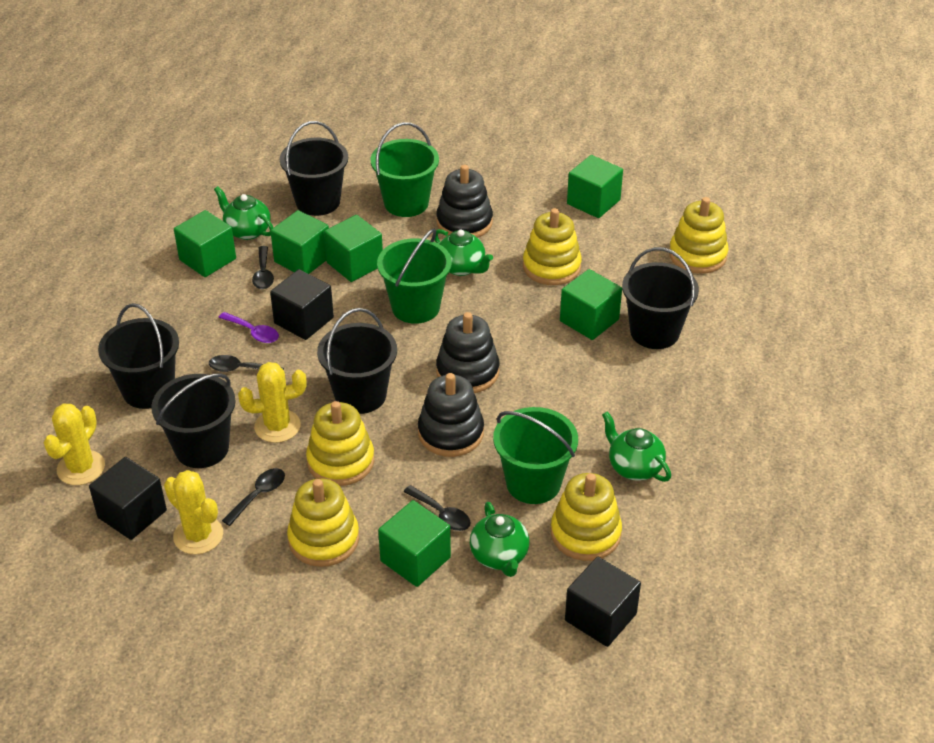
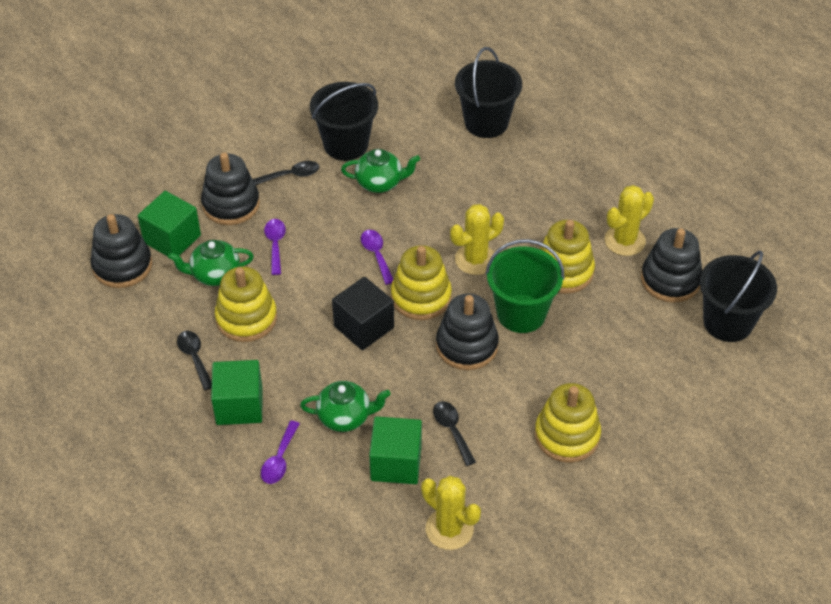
black bucket: 5 -> 3
black cube: 3 -> 1
black spoon: 4 -> 3
black stacking toy: 3 -> 4
green bucket: 3 -> 1
green cube: 6 -> 3
green teapot: 4 -> 3
purple spoon: 1 -> 3
yellow stacking toy: 5 -> 4

